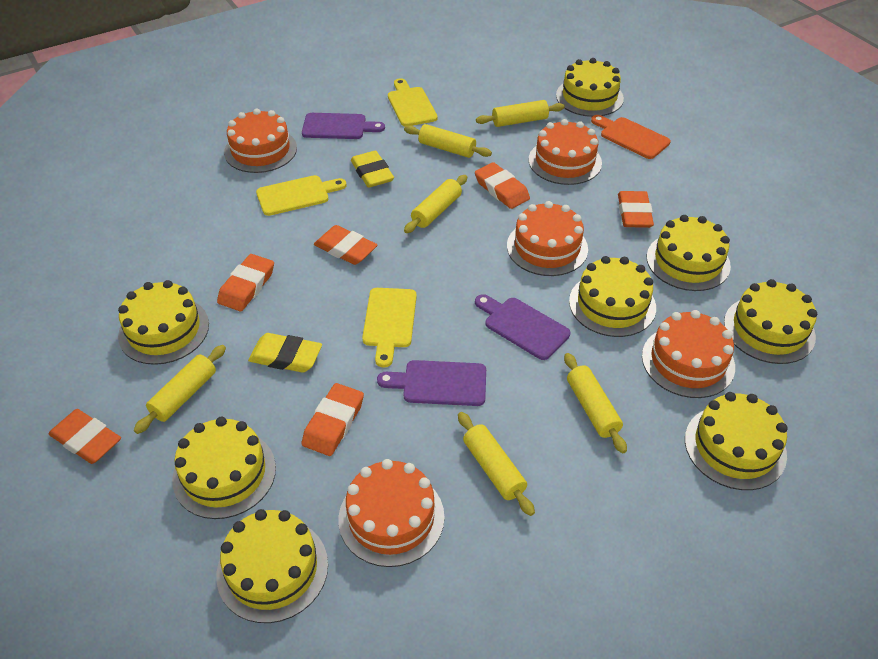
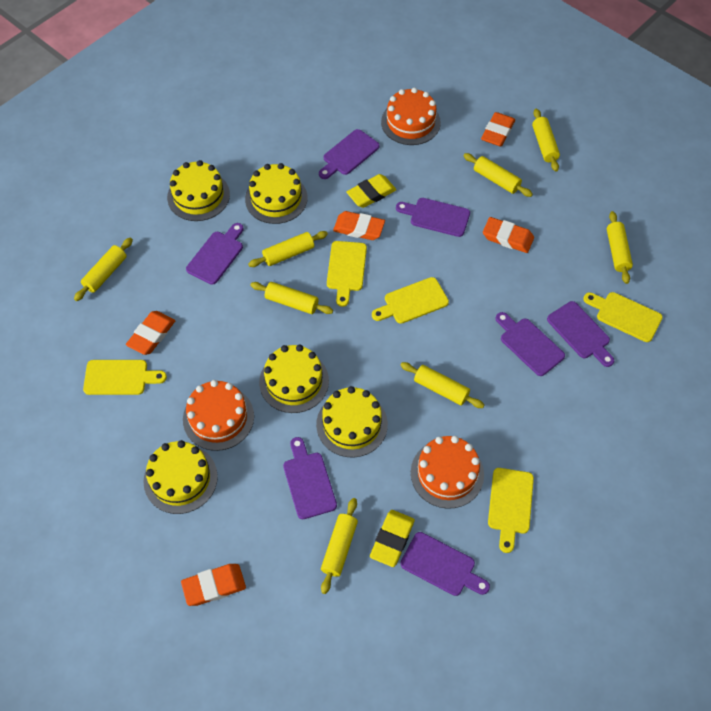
orange cake: 5 -> 3
orange cutting board: 1 -> 0
orange eraser: 6 -> 5
purple cutting board: 3 -> 7
yellow cake: 8 -> 5
yellow cutting board: 3 -> 5
yellow rolling pin: 6 -> 8

